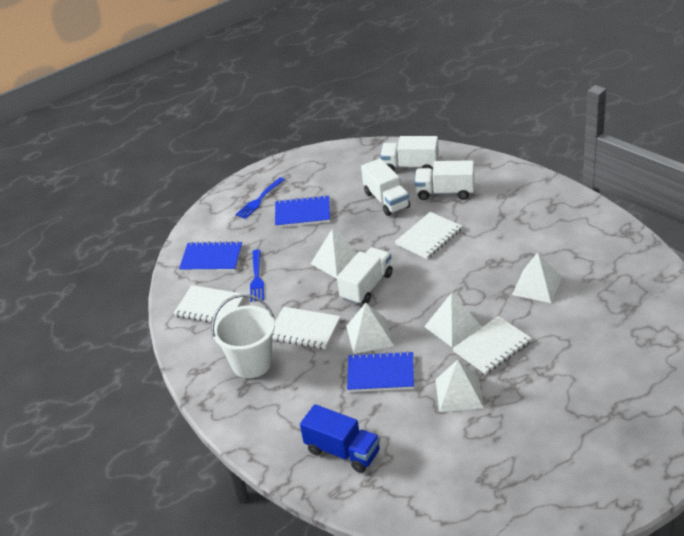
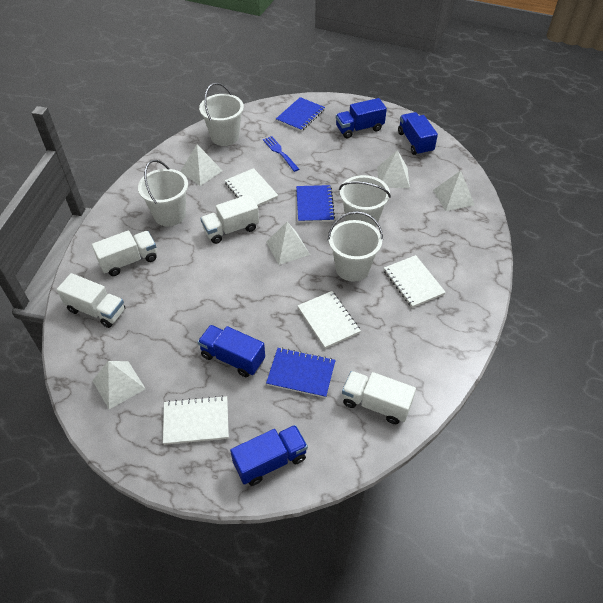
blue fork: 2 -> 1
blue truck: 1 -> 4
white bucket: 1 -> 4

